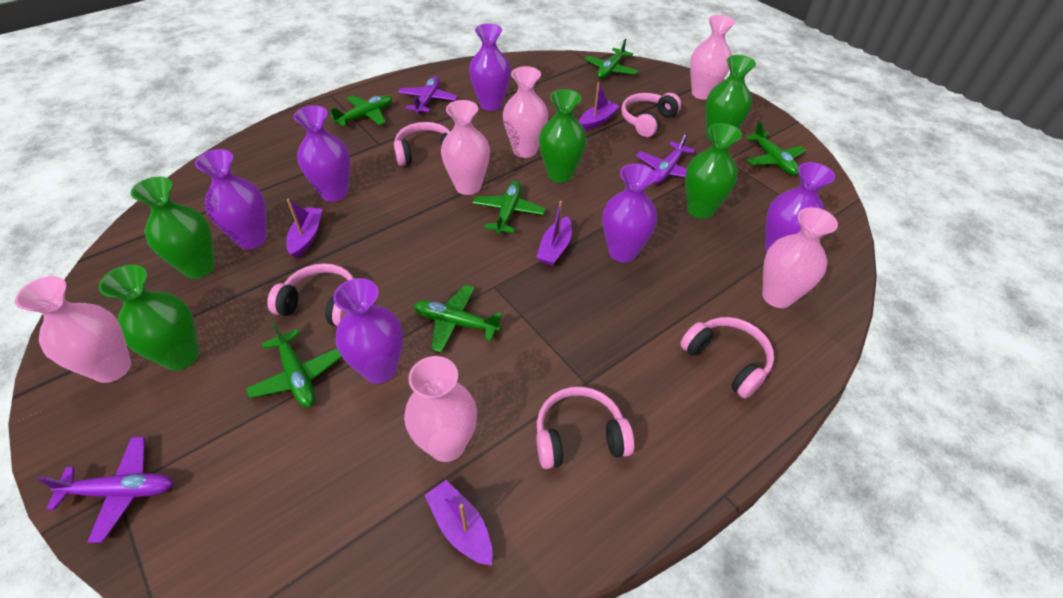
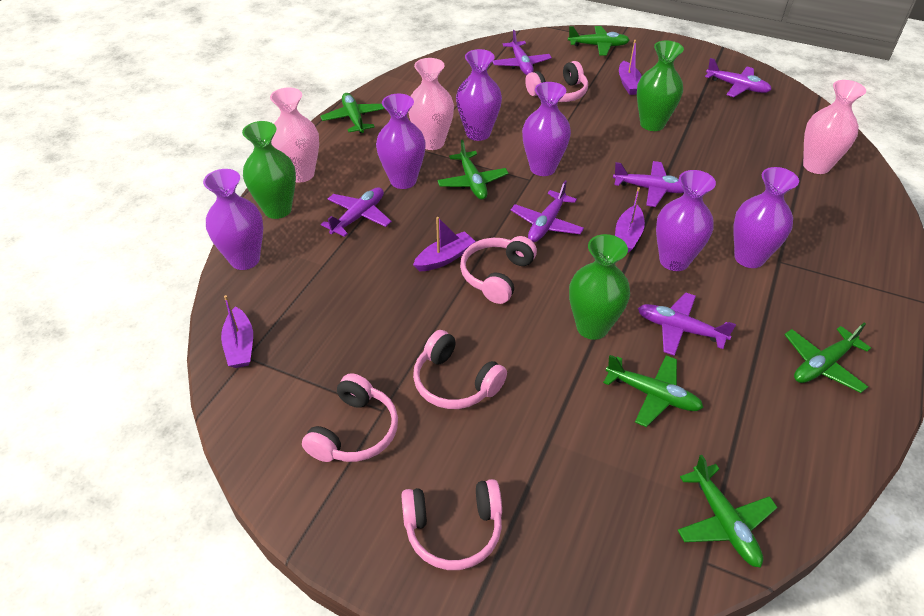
green vase: 5 -> 3
pink vase: 6 -> 3
purple plane: 3 -> 6

